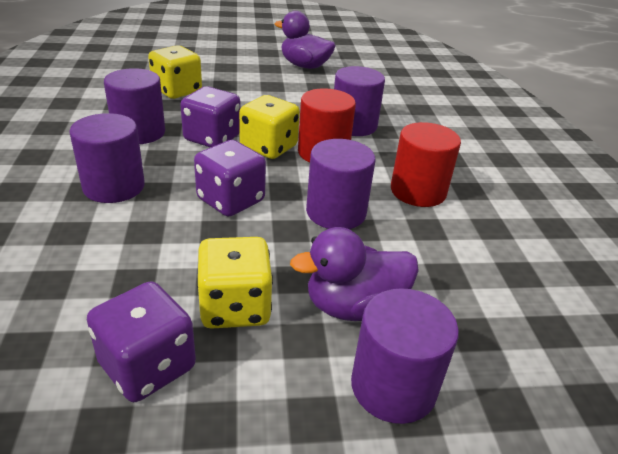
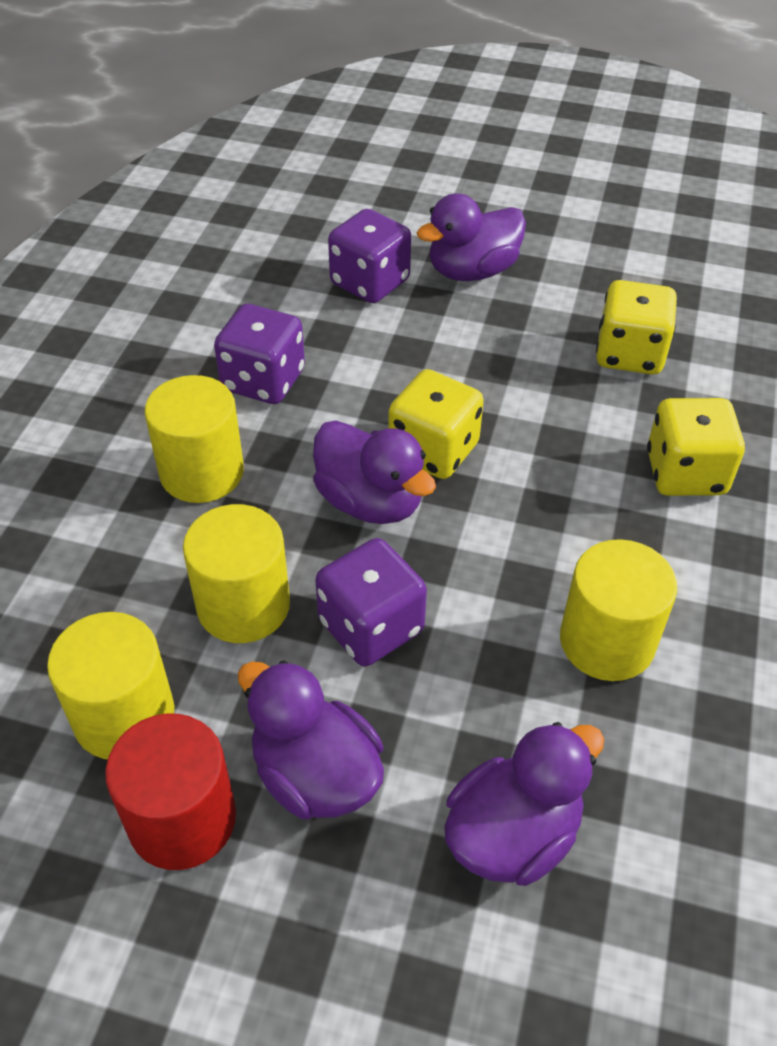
purple cylinder: 5 -> 0
purple duck: 2 -> 4
red cylinder: 2 -> 1
yellow cylinder: 0 -> 4

